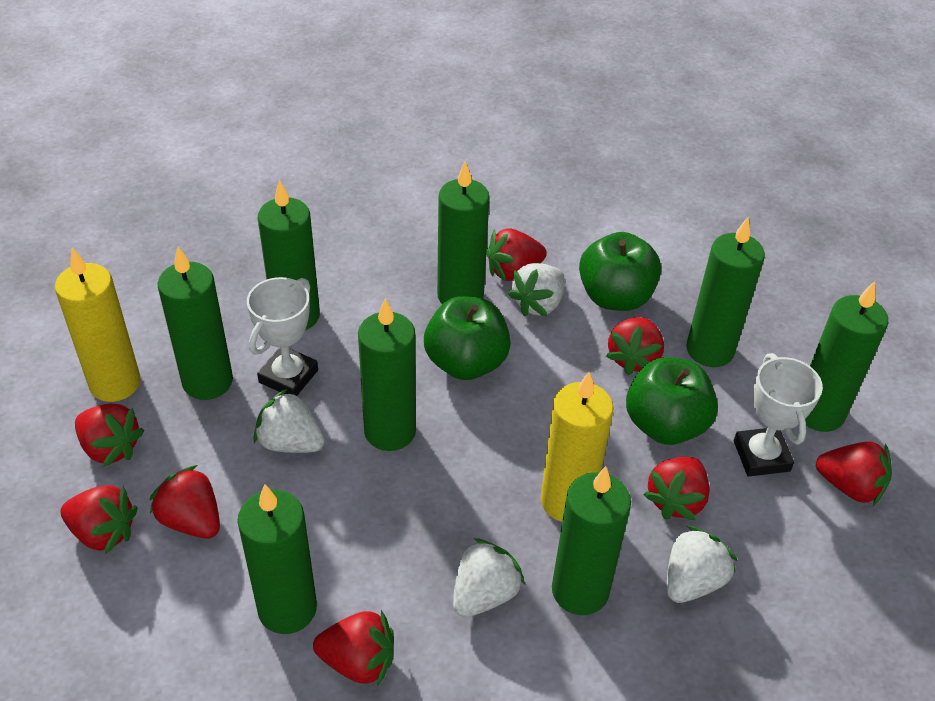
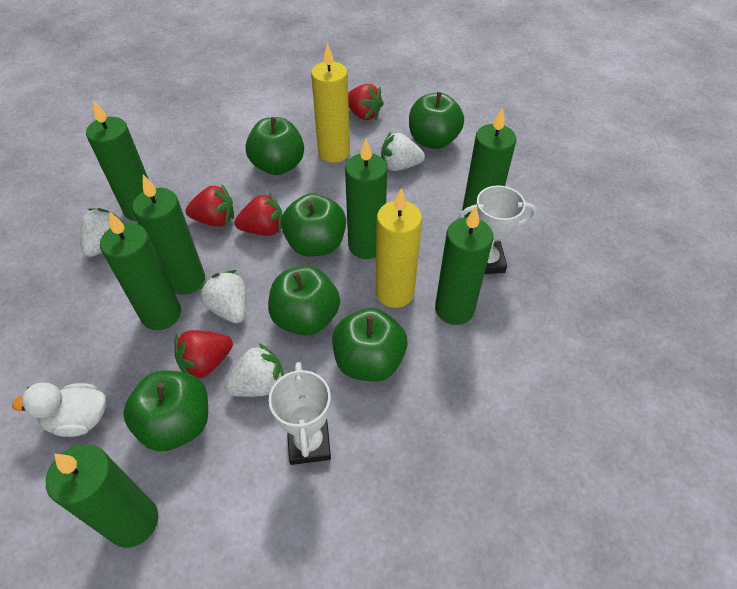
green apple: 3 -> 6
green candle: 8 -> 7
red strawberry: 8 -> 4
white duck: 0 -> 1

